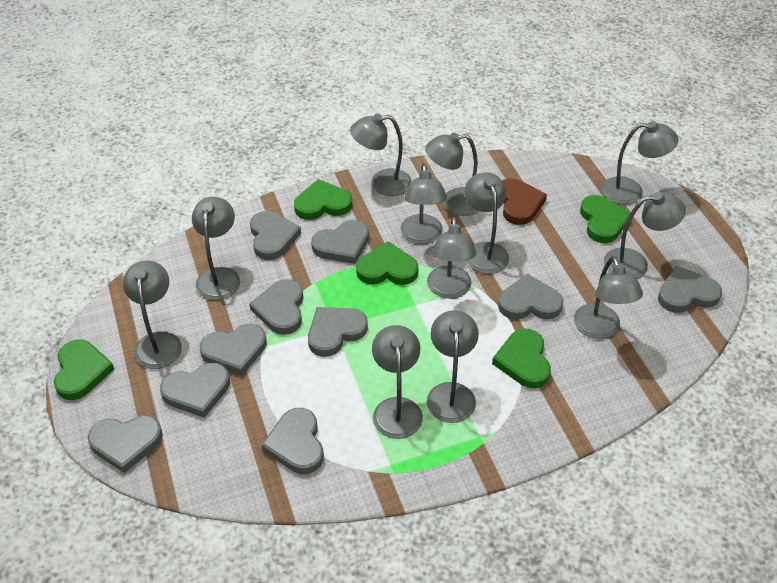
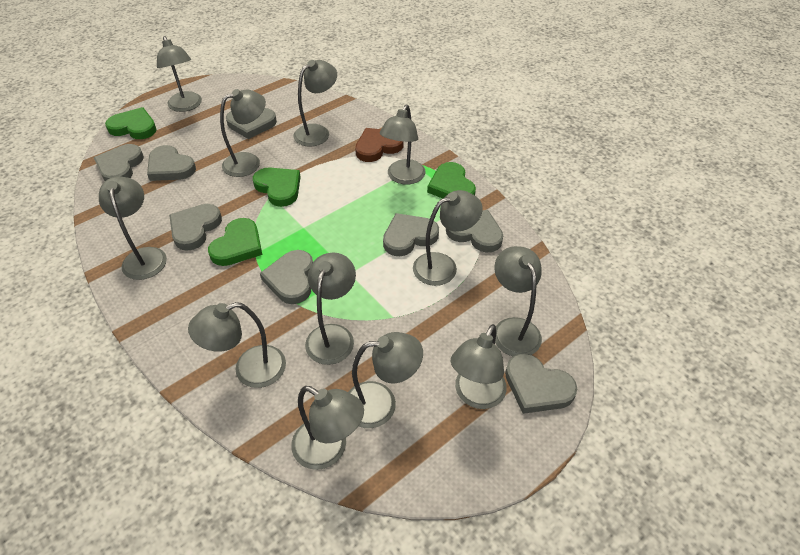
green heart: 5 -> 4
grey heart: 10 -> 8

